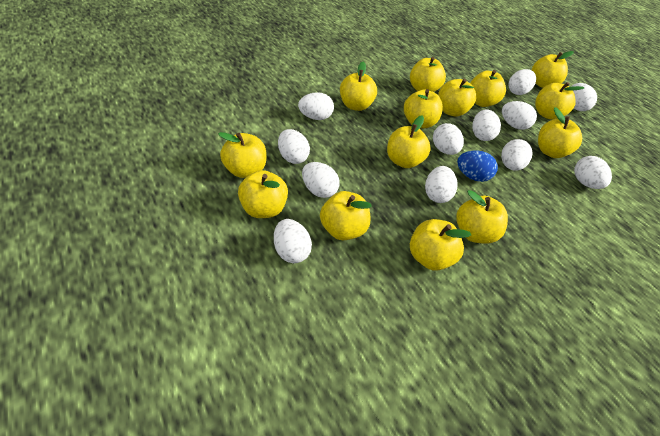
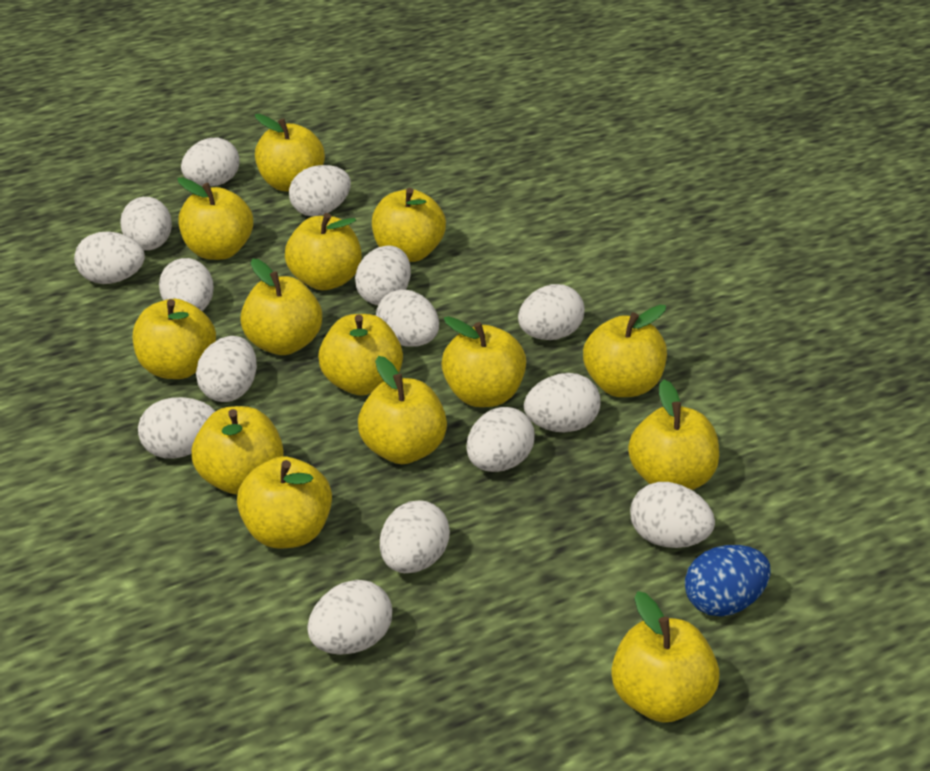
white egg: 12 -> 15

